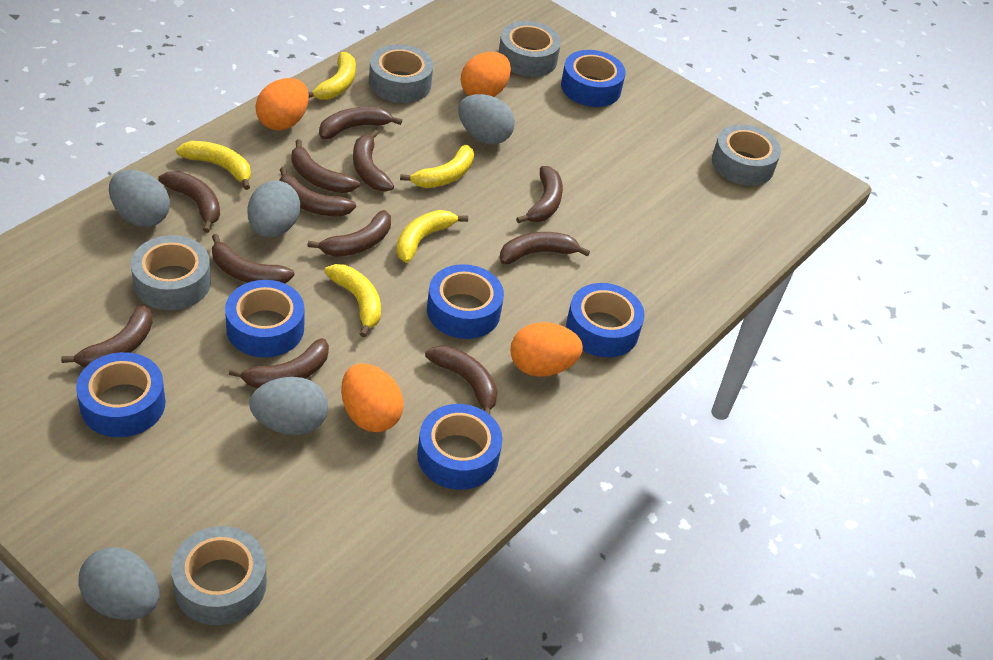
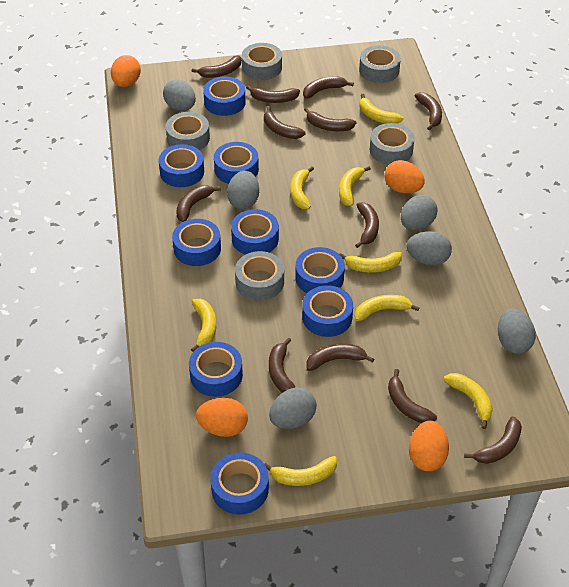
blue tape: 6 -> 9
grey egg: 5 -> 6
yellow banana: 5 -> 8

